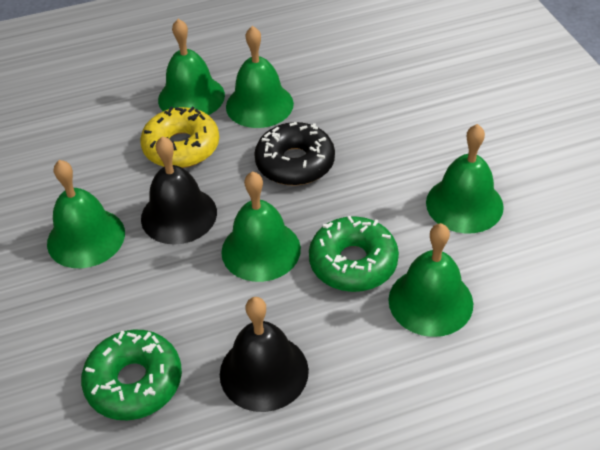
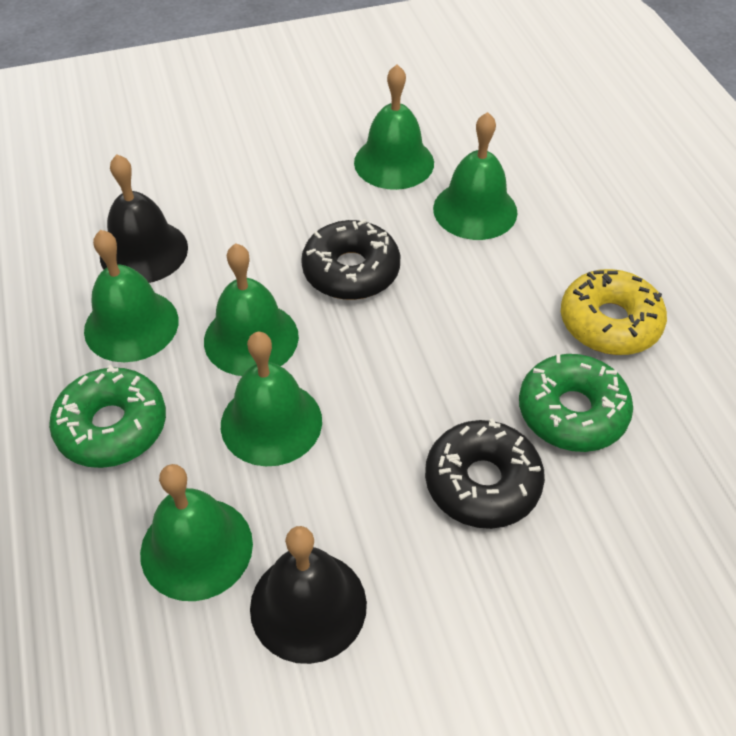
black donut: 1 -> 2

